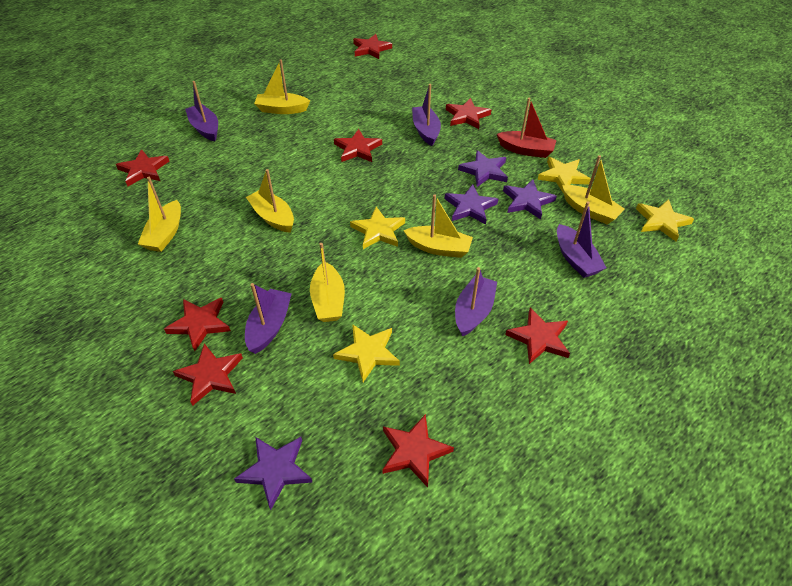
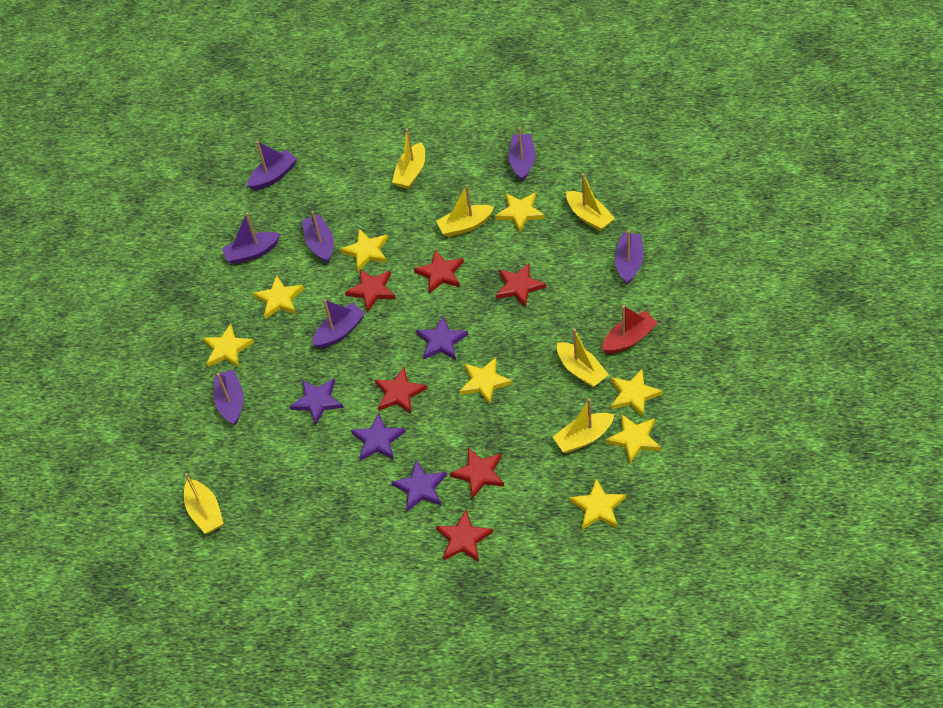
purple boat: 5 -> 7
red star: 8 -> 6
yellow star: 4 -> 8

